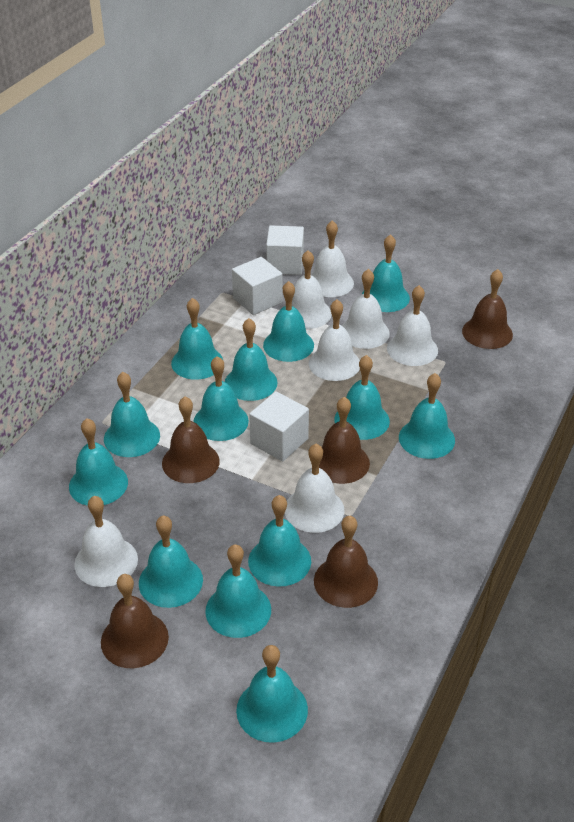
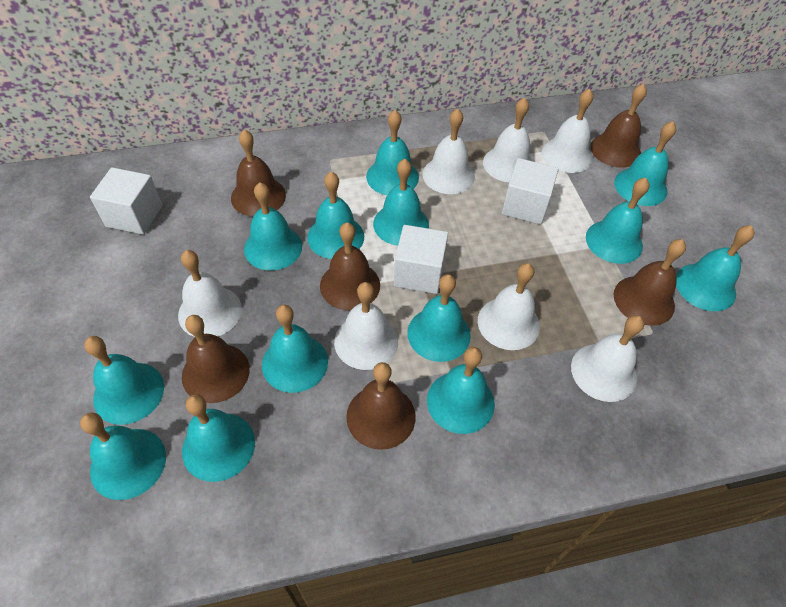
brown bell: 5 -> 6

